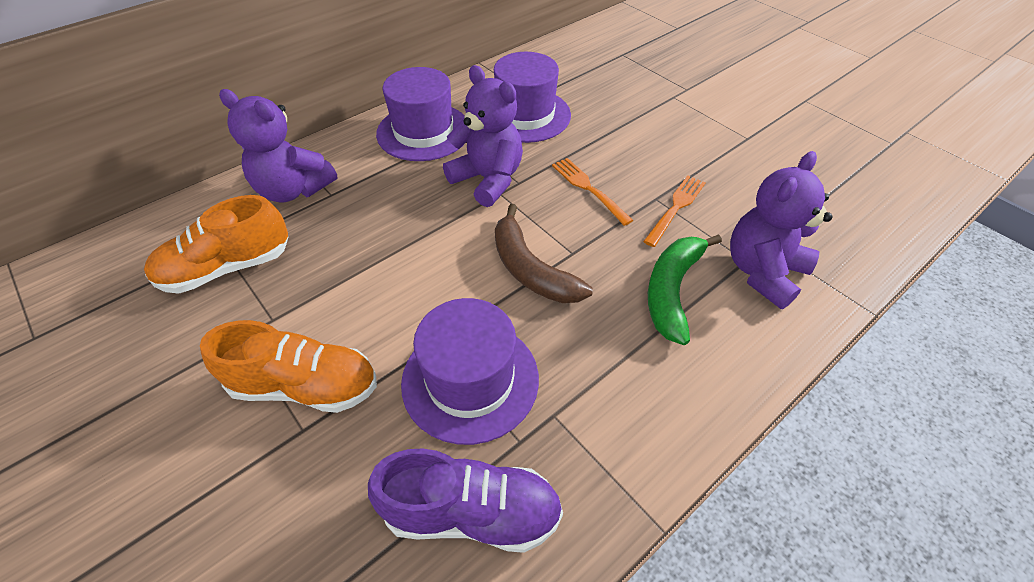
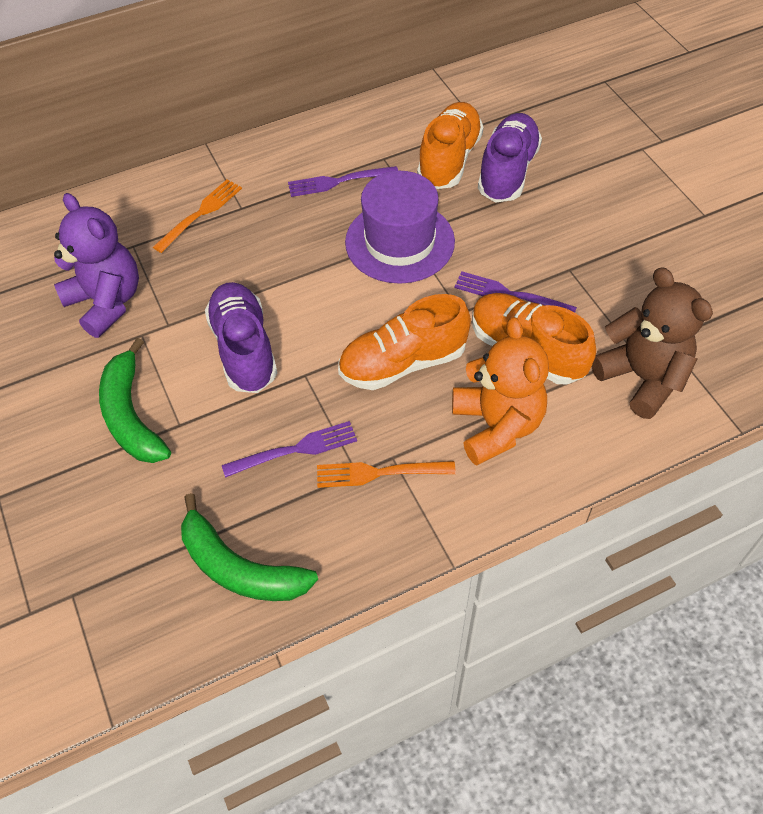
brown banana: 1 -> 0
brown teddy bear: 0 -> 1
green banana: 1 -> 2
orange shoe: 2 -> 3
orange teddy bear: 0 -> 1
purple fork: 0 -> 3
purple hat: 3 -> 1
purple shoe: 1 -> 2
purple teddy bear: 3 -> 1

